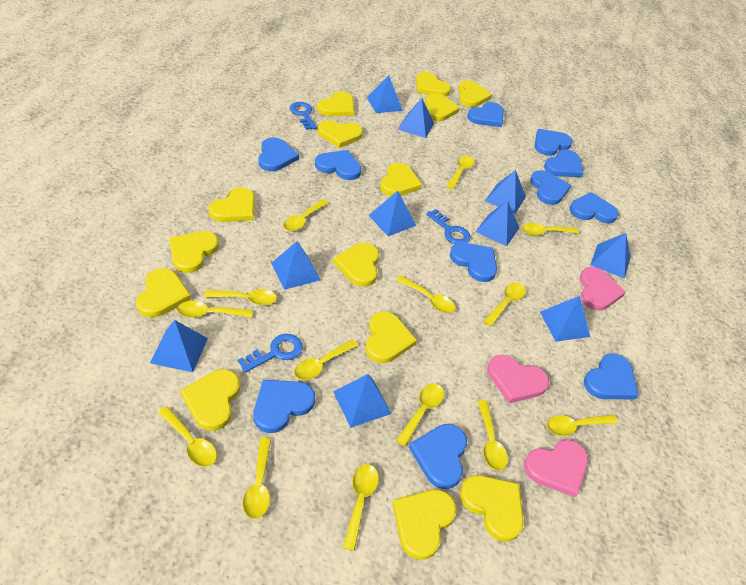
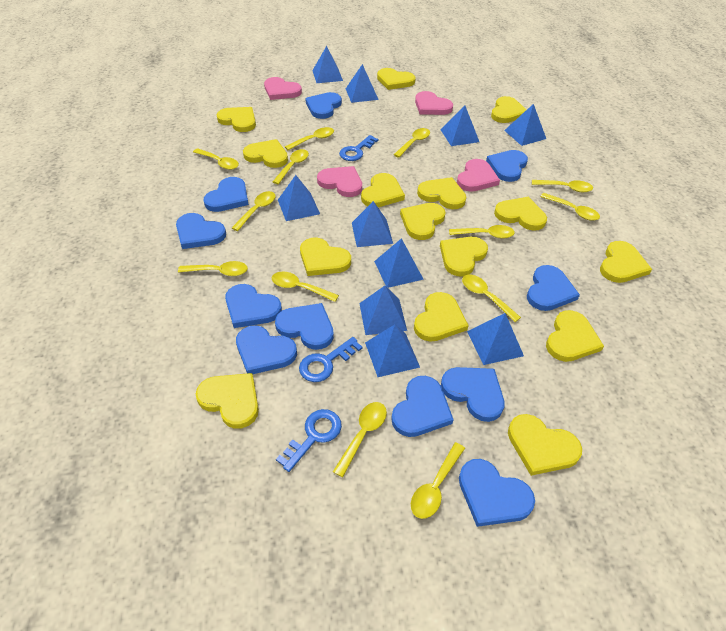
pink heart: 3 -> 4
yellow heart: 14 -> 15
yellow spoon: 14 -> 13

